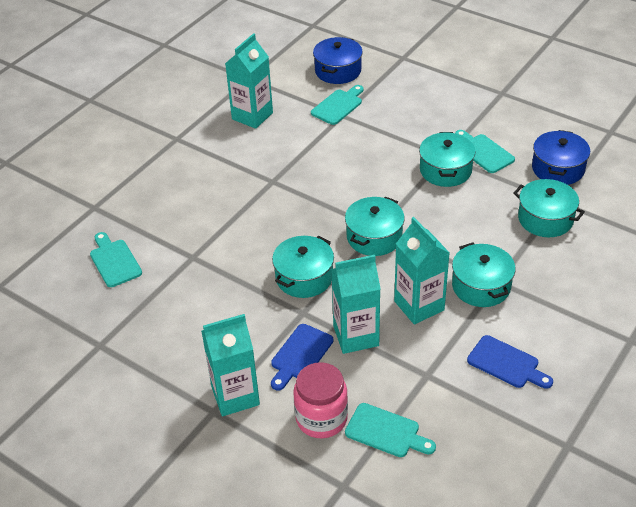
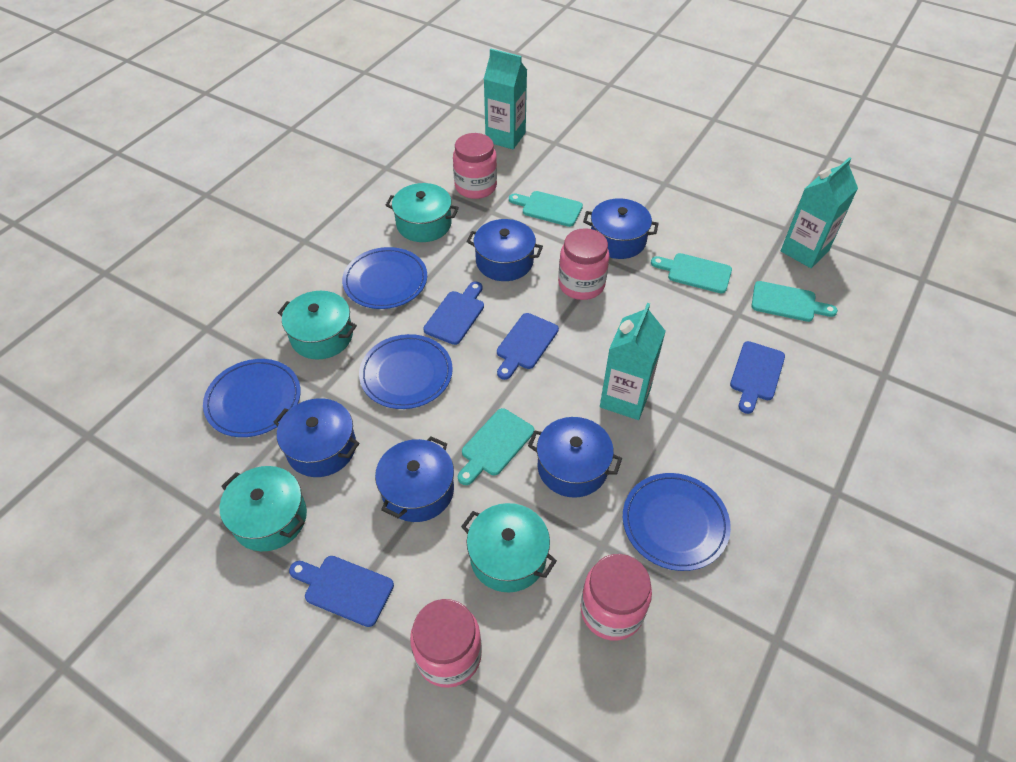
blue cutting board: 2 -> 4
blue plate: 0 -> 4
blue pot: 2 -> 5
pink jar: 1 -> 4
turquoise carton: 4 -> 3
turquoise pot: 5 -> 4

